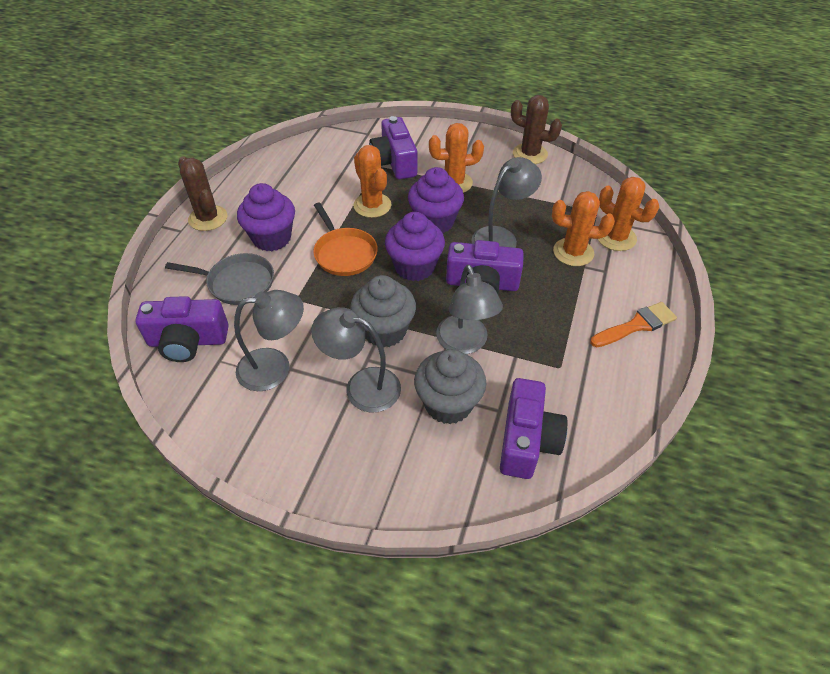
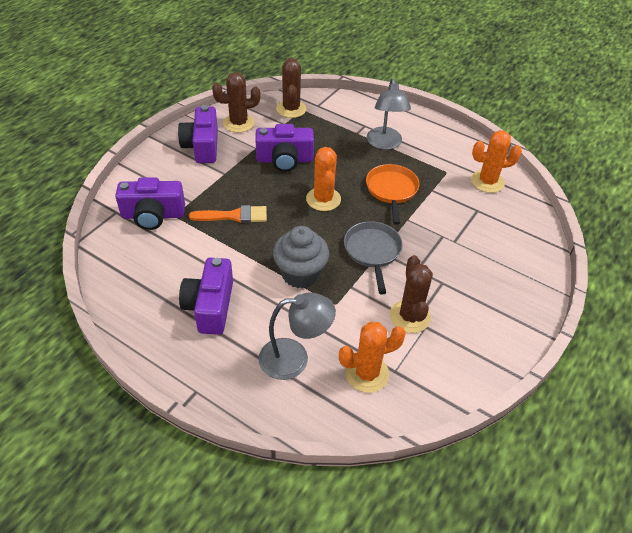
brown cactus: 2 -> 3
grey cupcake: 2 -> 1
grey lamp: 4 -> 2
orange cactus: 4 -> 3
purple cupcake: 3 -> 0

